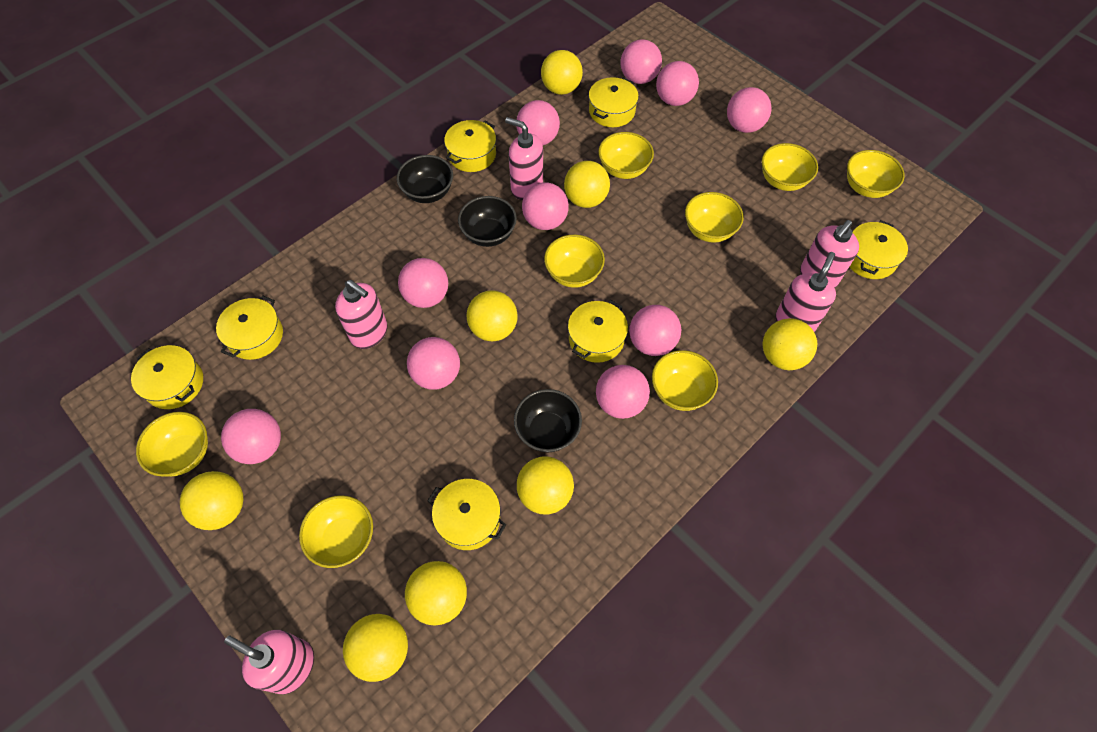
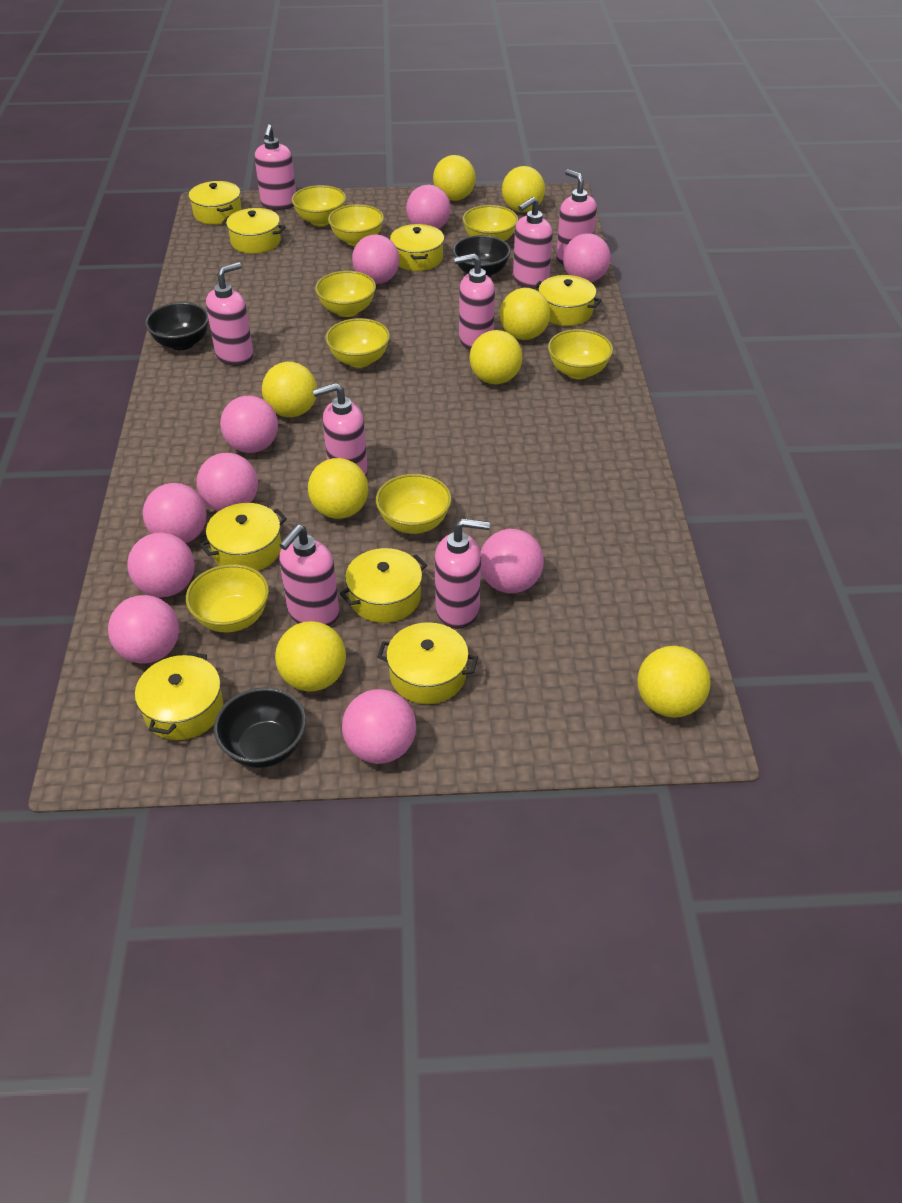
pink soap dispenser: 5 -> 8
yellow pot: 7 -> 8

